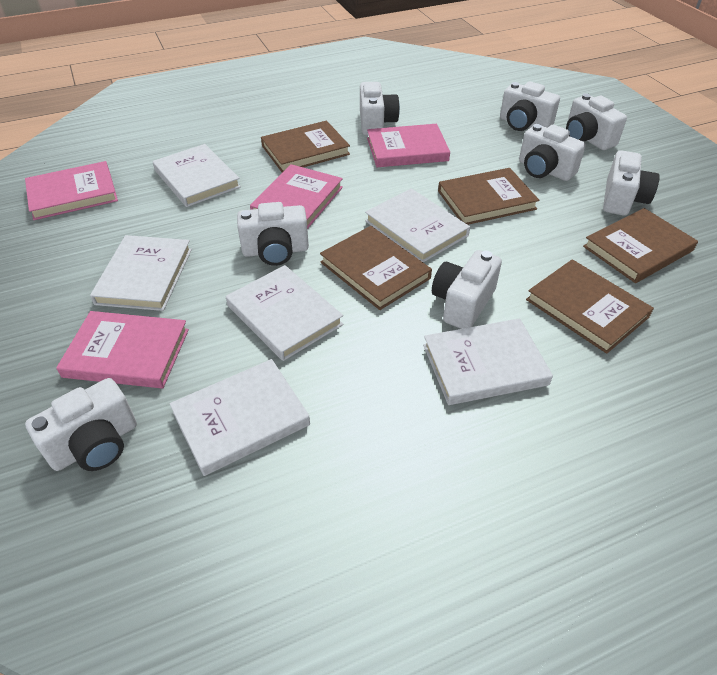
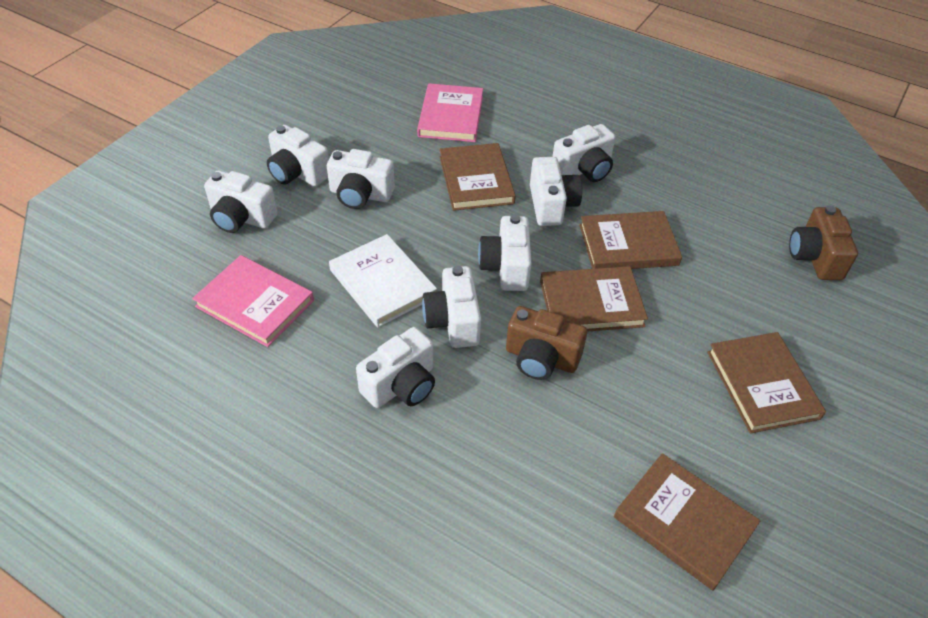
brown camera: 0 -> 2
pink book: 4 -> 2
white book: 6 -> 1

